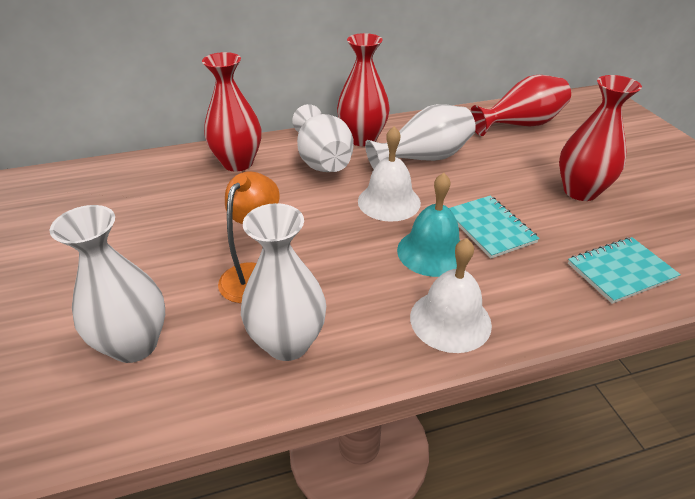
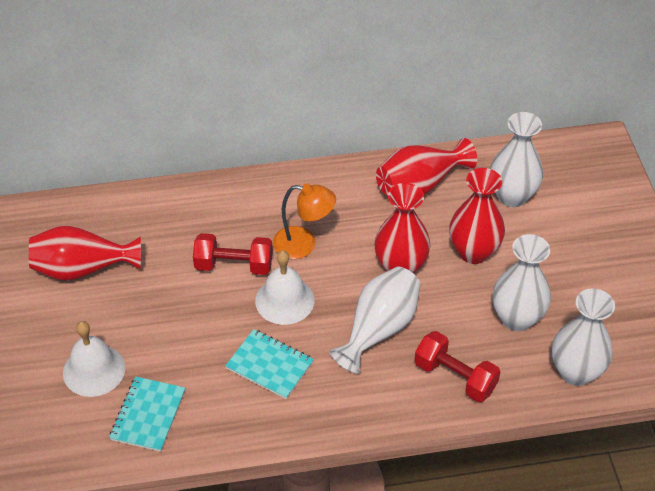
red dumbbell: 0 -> 2
turquoise bell: 1 -> 0

